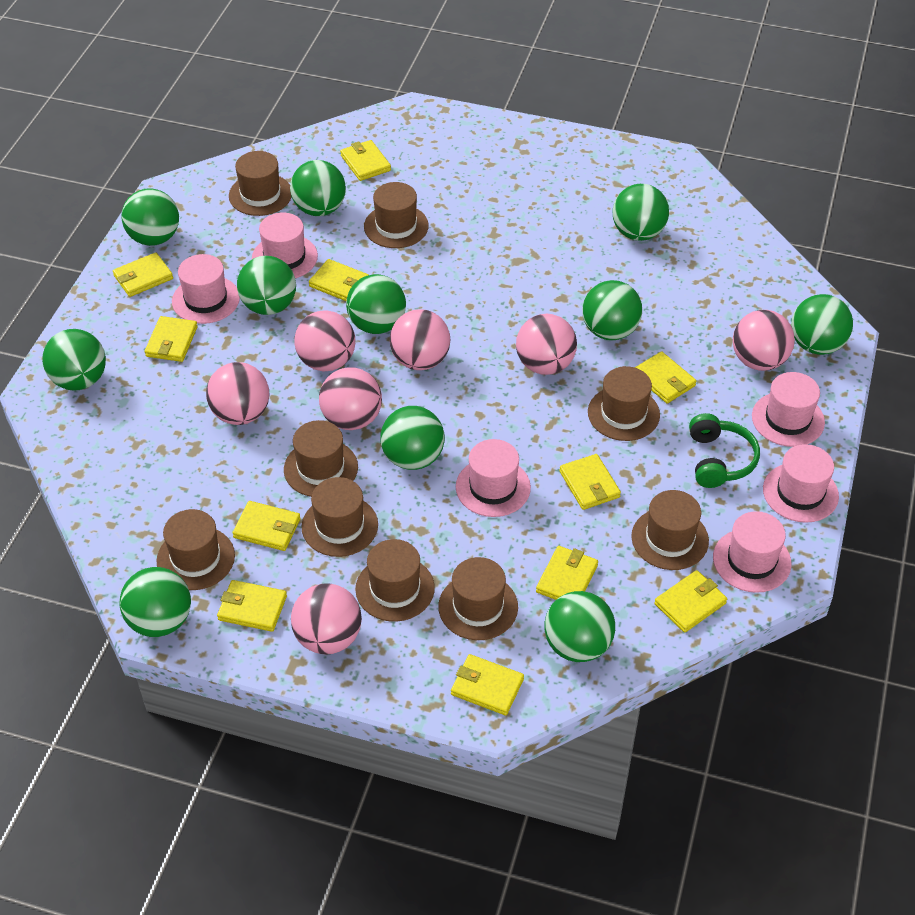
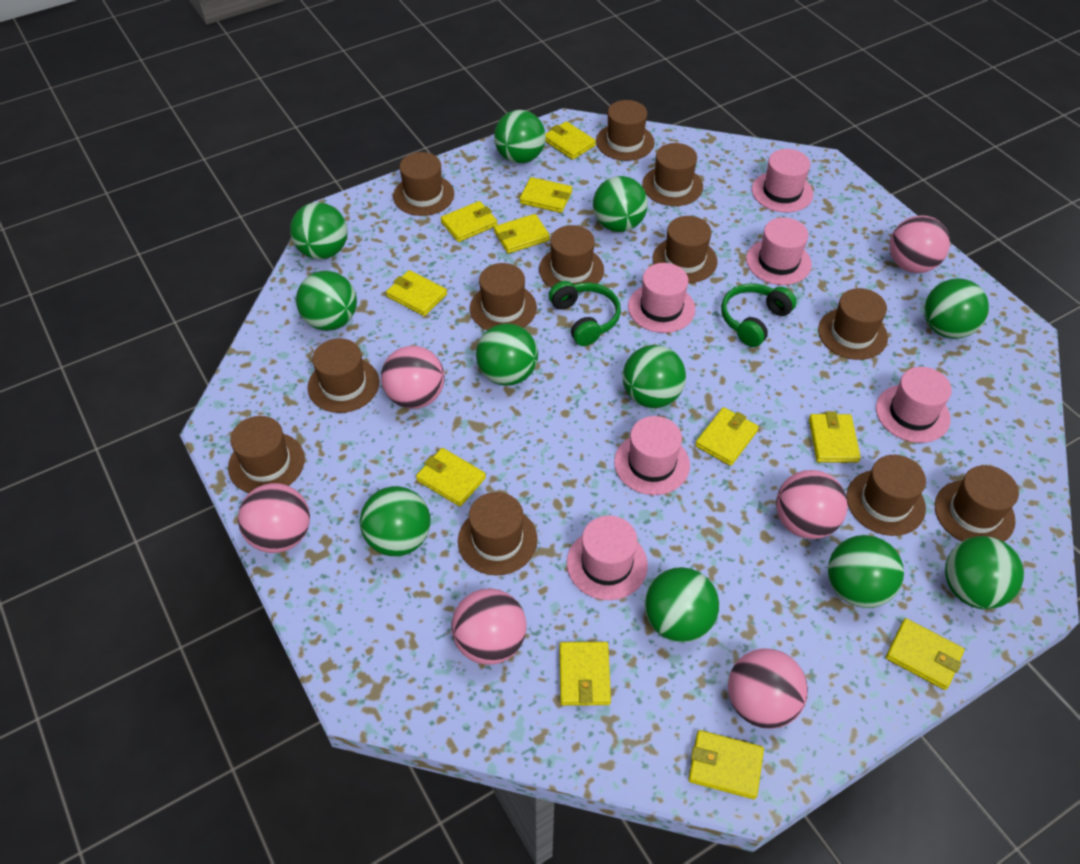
brown hat: 9 -> 12
green headphones: 1 -> 2
pink ball: 7 -> 6

